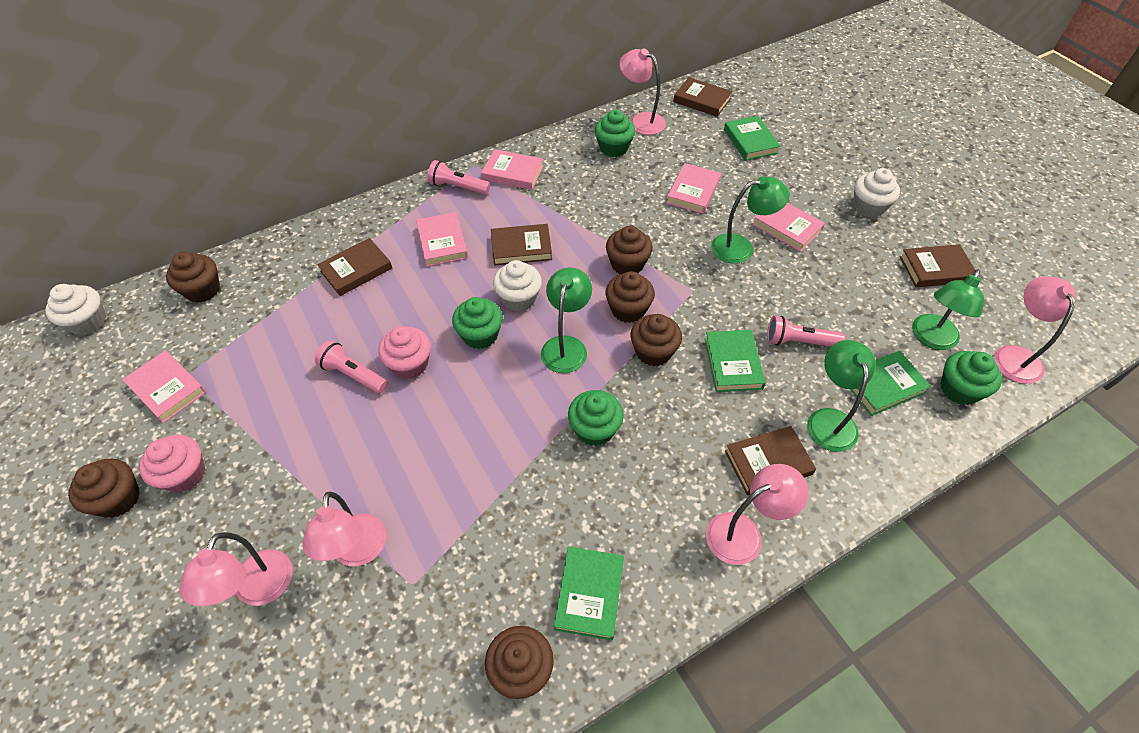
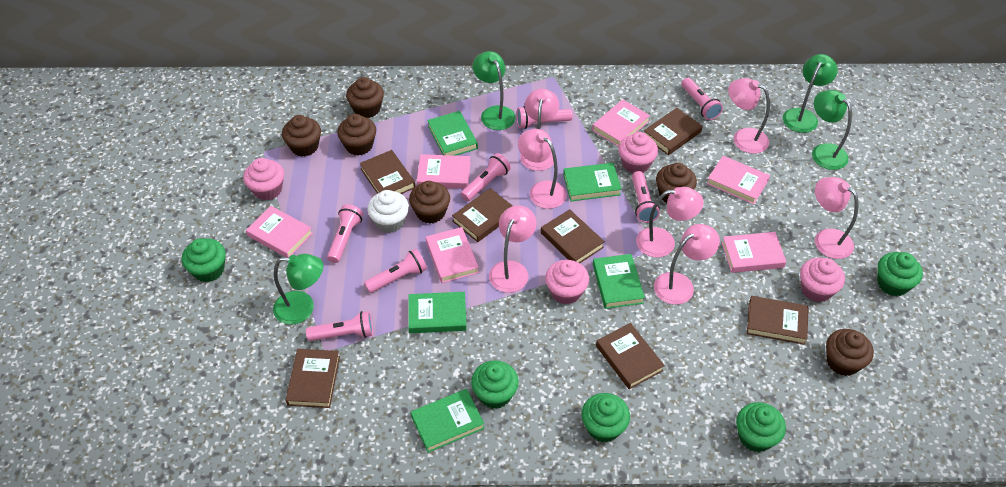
brown book: 5 -> 7
green book: 4 -> 5
green cupcake: 4 -> 5
pink book: 5 -> 6
pink cupcake: 2 -> 4
pink flashlight: 3 -> 7
pink lamp: 5 -> 7
white cupcake: 3 -> 1

